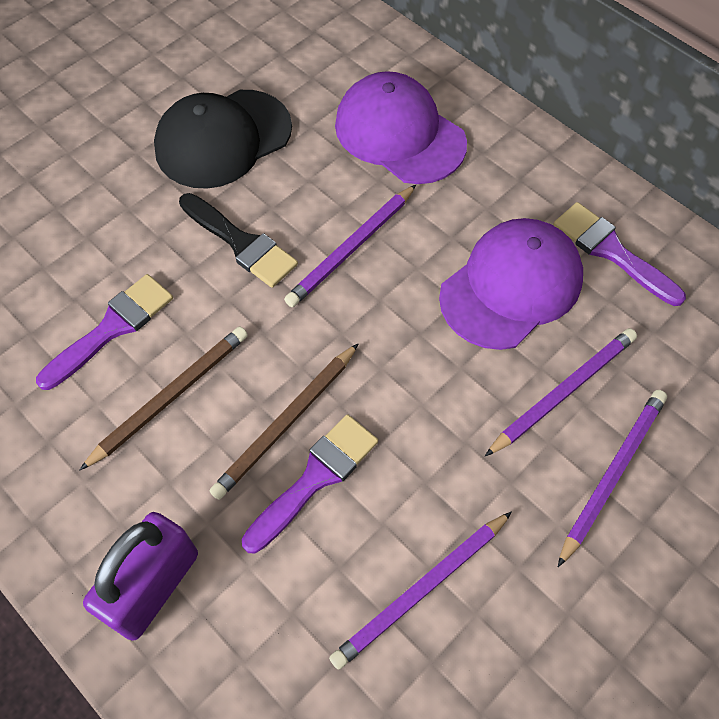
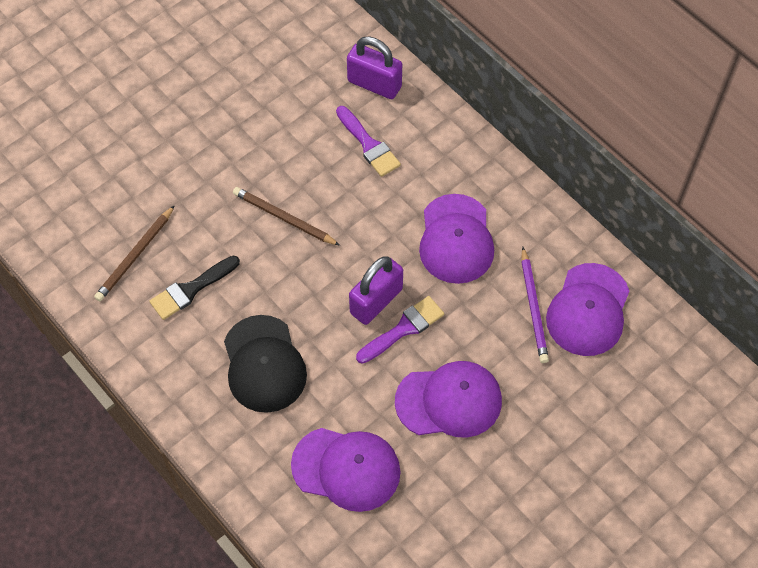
purple brush: 3 -> 2
purple cap: 2 -> 4
purple padlock: 1 -> 2
purple pencil: 4 -> 1

